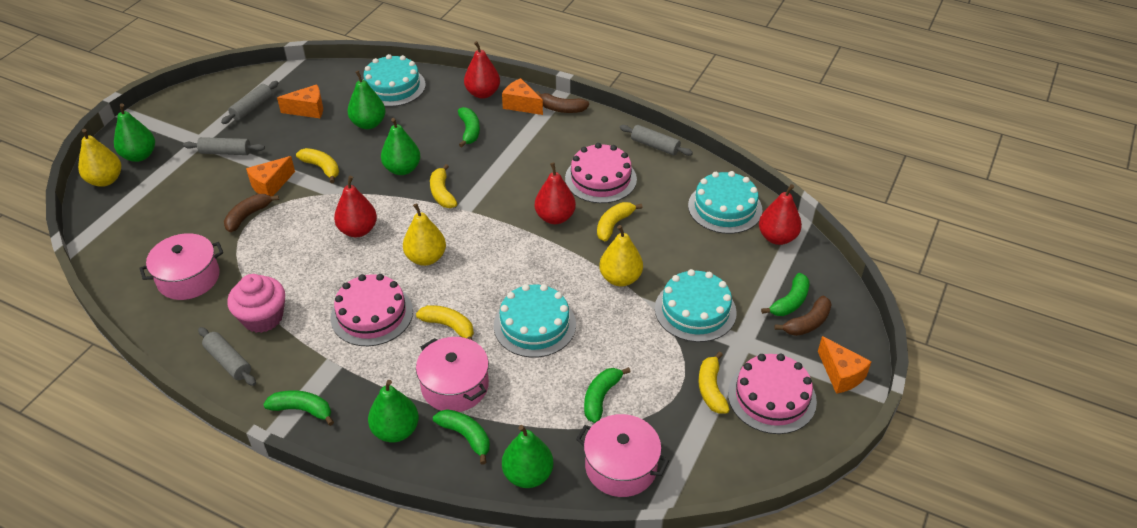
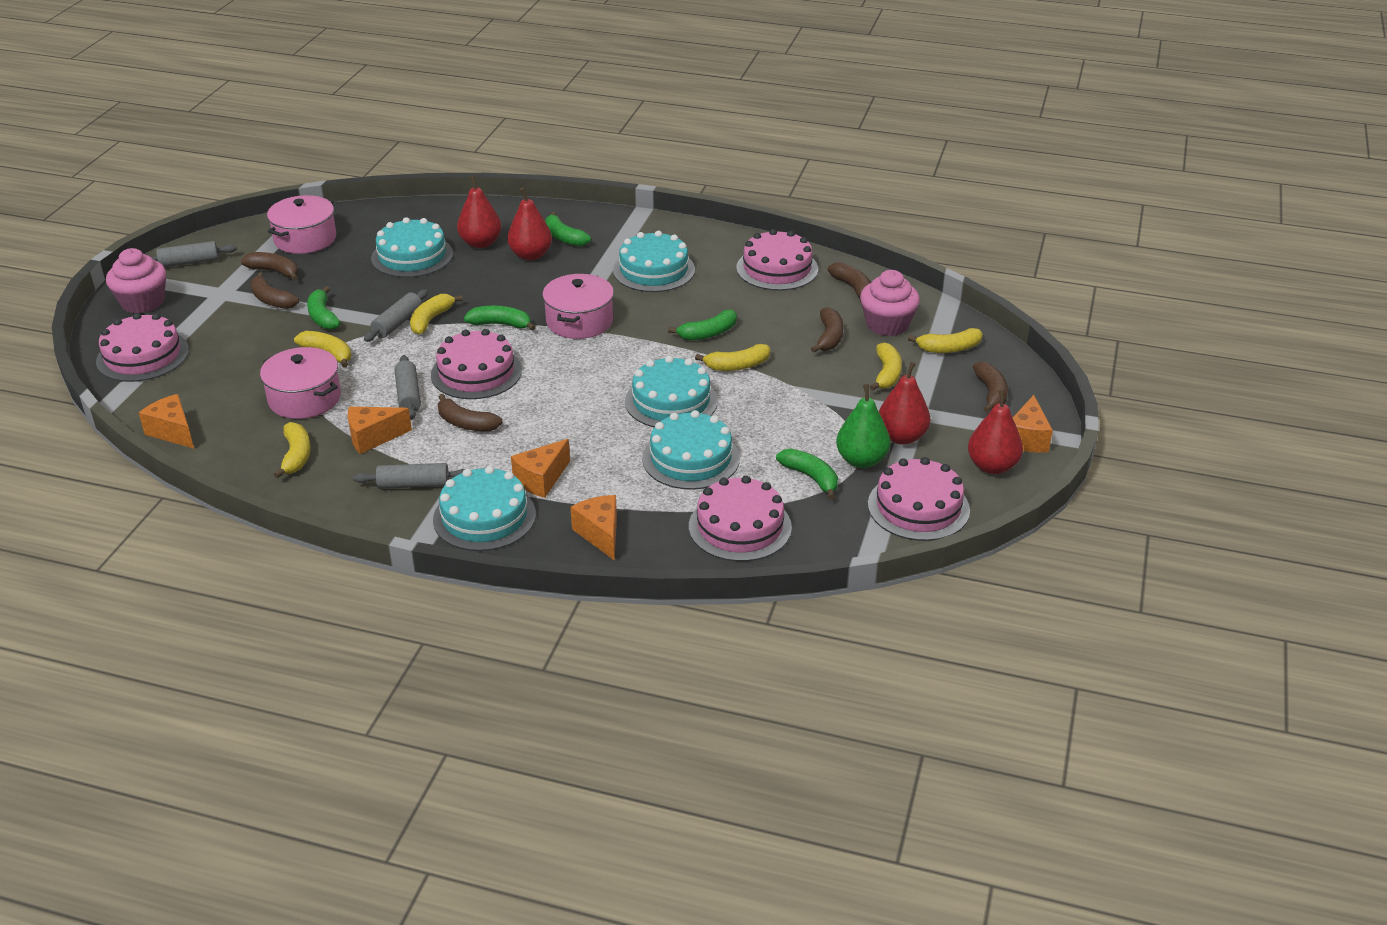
brown banana: 3 -> 6
green pear: 5 -> 1
orange cheese: 4 -> 5
pink cake: 3 -> 5
pink cupcake: 1 -> 2
turquoise cake: 4 -> 5
yellow banana: 5 -> 6
yellow pear: 3 -> 0

